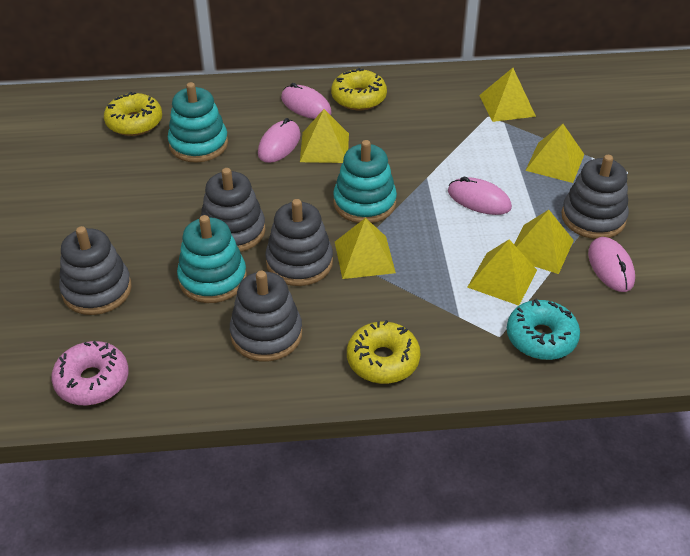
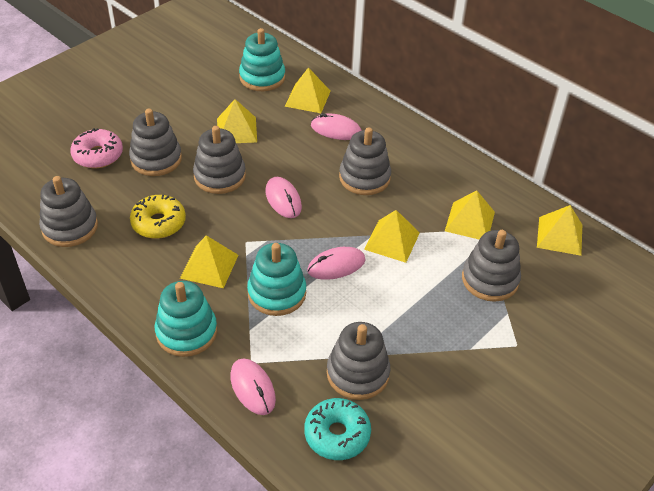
grey stacking toy: 5 -> 6
yellow donut: 3 -> 1

